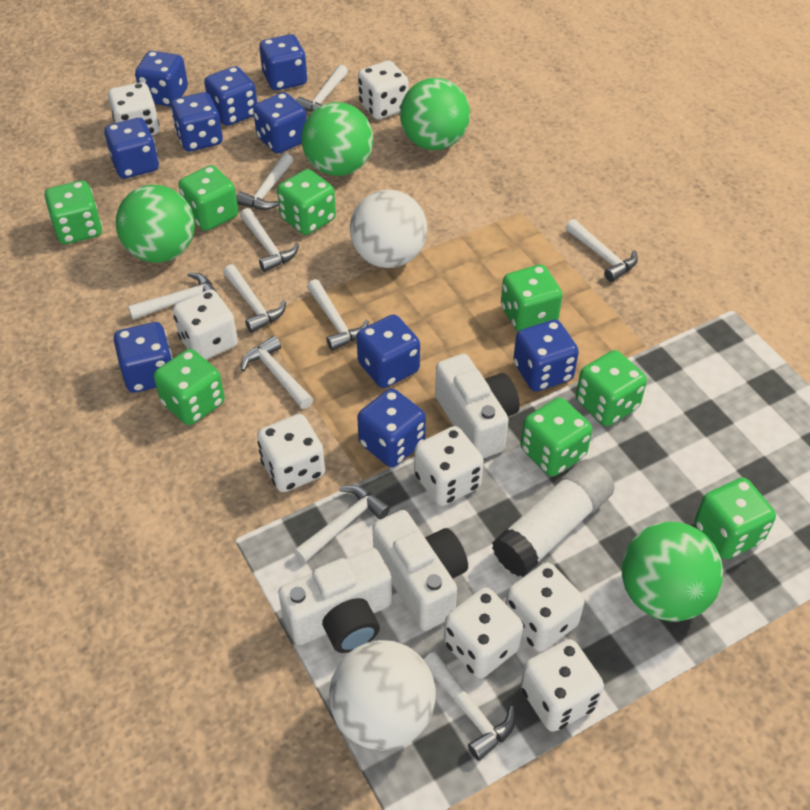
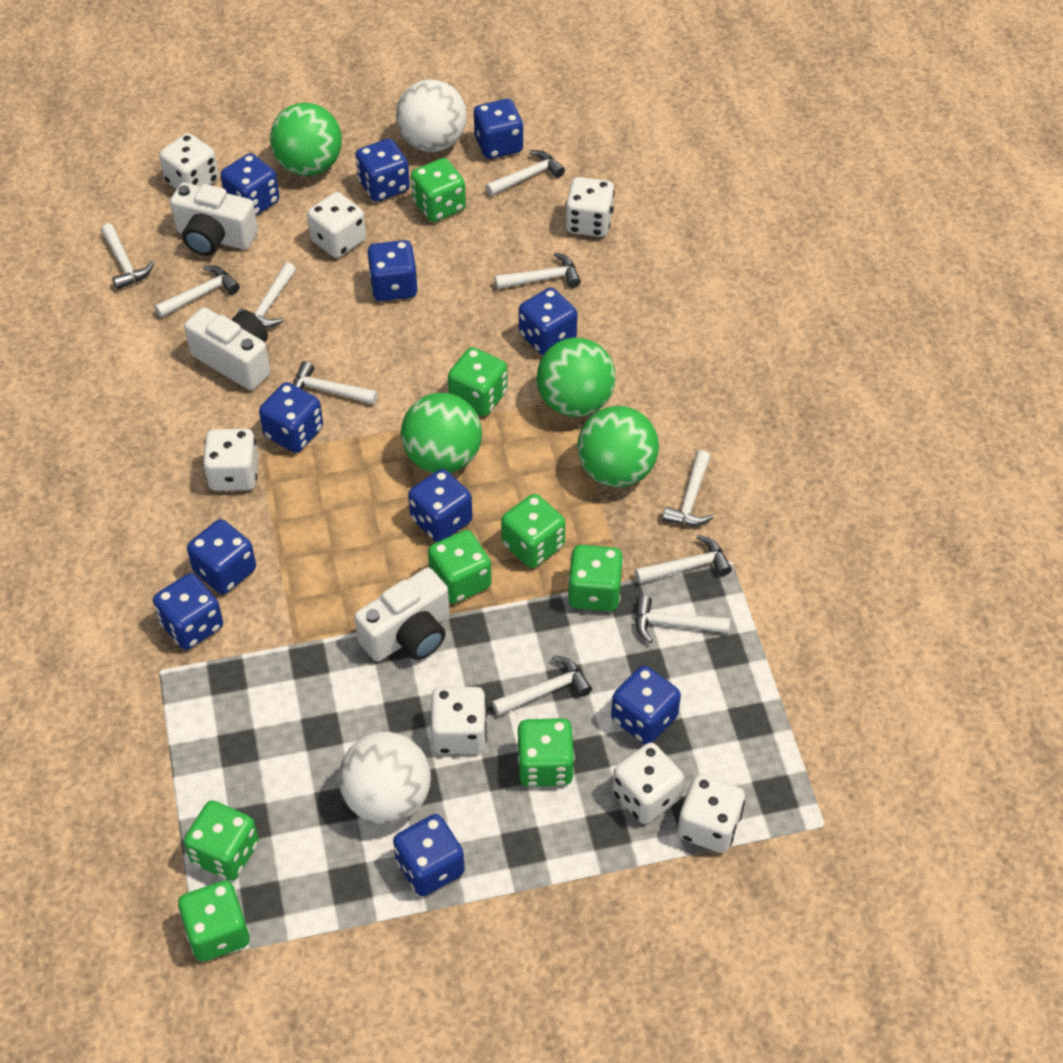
blue dice: 10 -> 11
white dice: 8 -> 7
white glue stick: 1 -> 0

